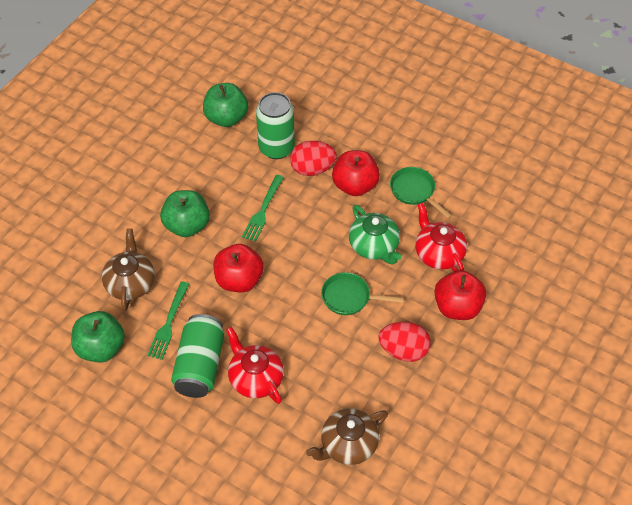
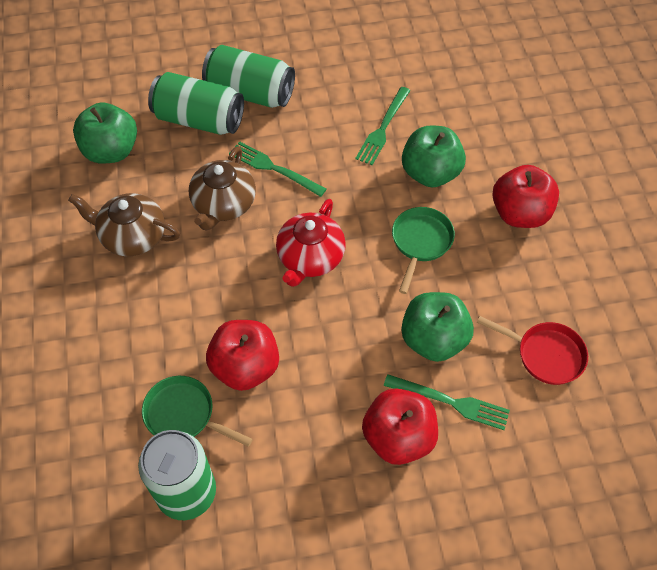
green can: 2 -> 3
green fork: 2 -> 3
green teapot: 1 -> 0
red egg: 2 -> 0
red pan: 0 -> 1
red teapot: 2 -> 1

